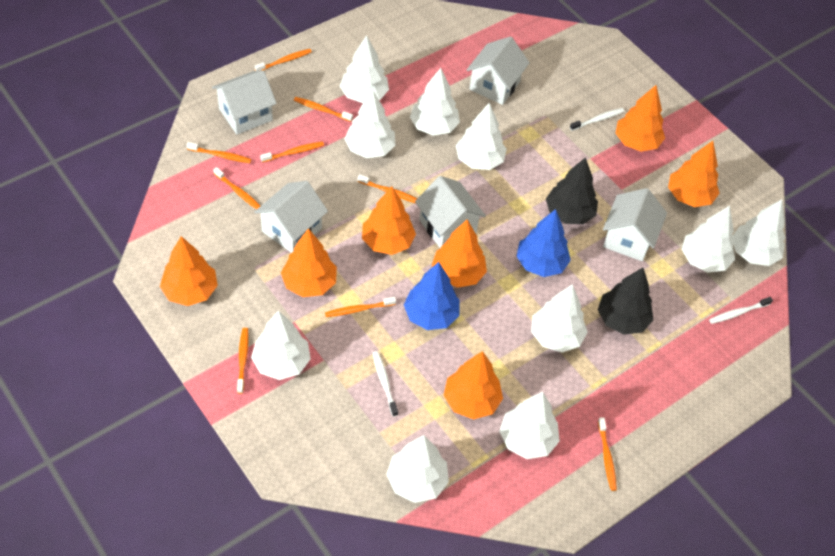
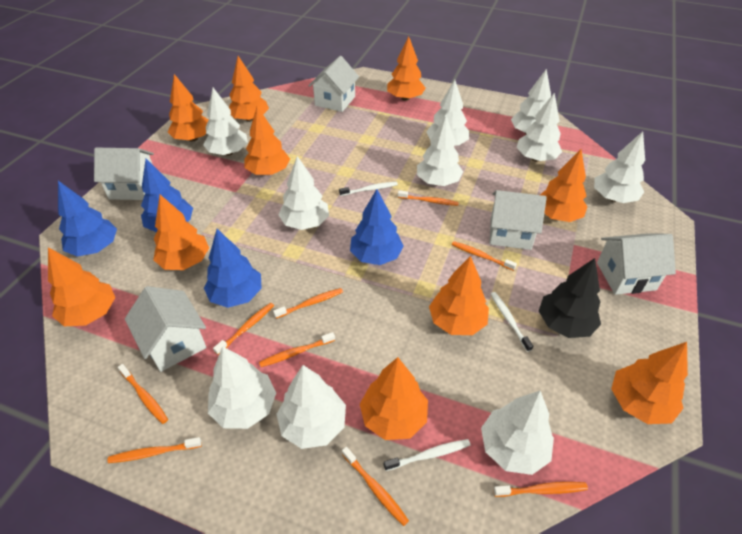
black tree: 2 -> 1
blue tree: 2 -> 4
orange tree: 7 -> 10

